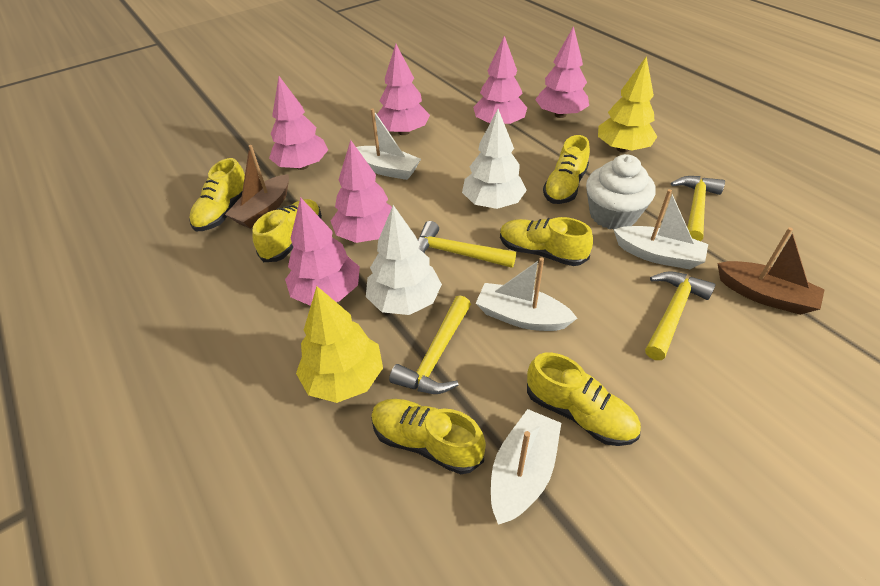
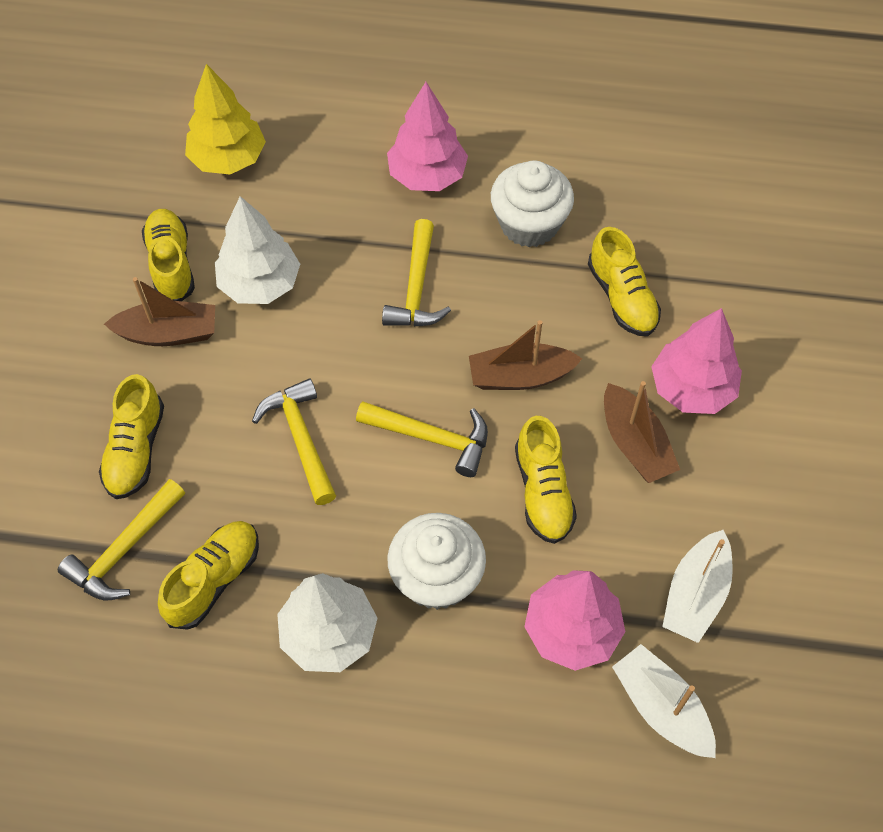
brown boat: 2 -> 3
pink tree: 6 -> 3
white boat: 4 -> 2
white cupcake: 1 -> 2
yellow shoe: 6 -> 5
yellow tree: 2 -> 1

